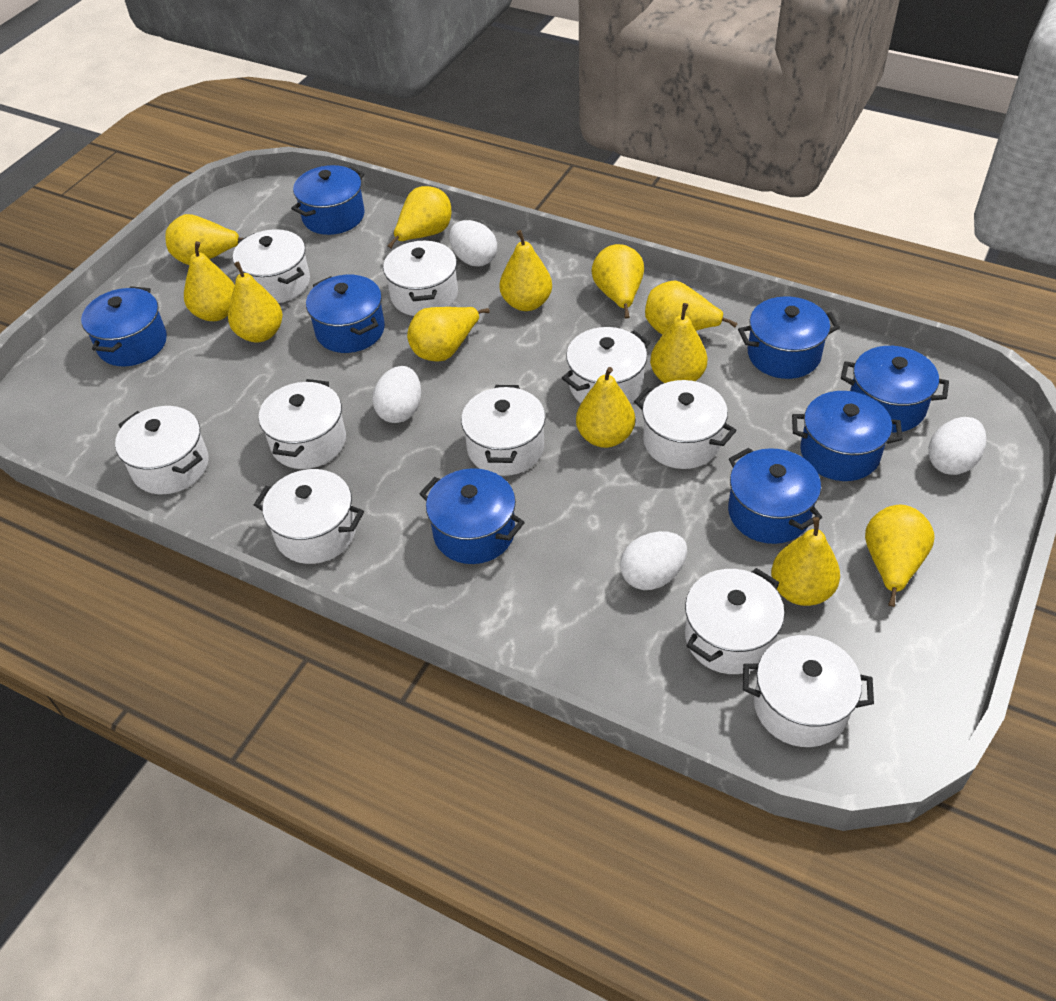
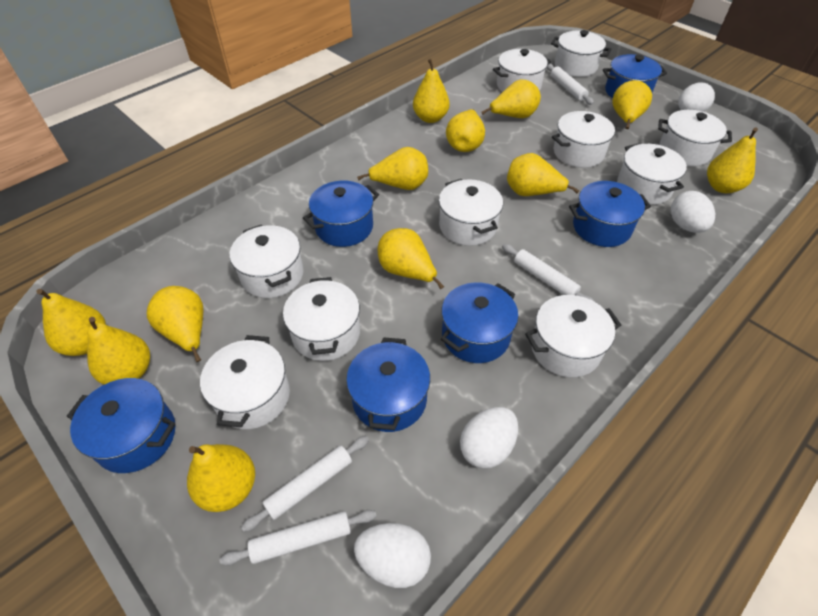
blue pot: 8 -> 6
white rolling pin: 0 -> 4

